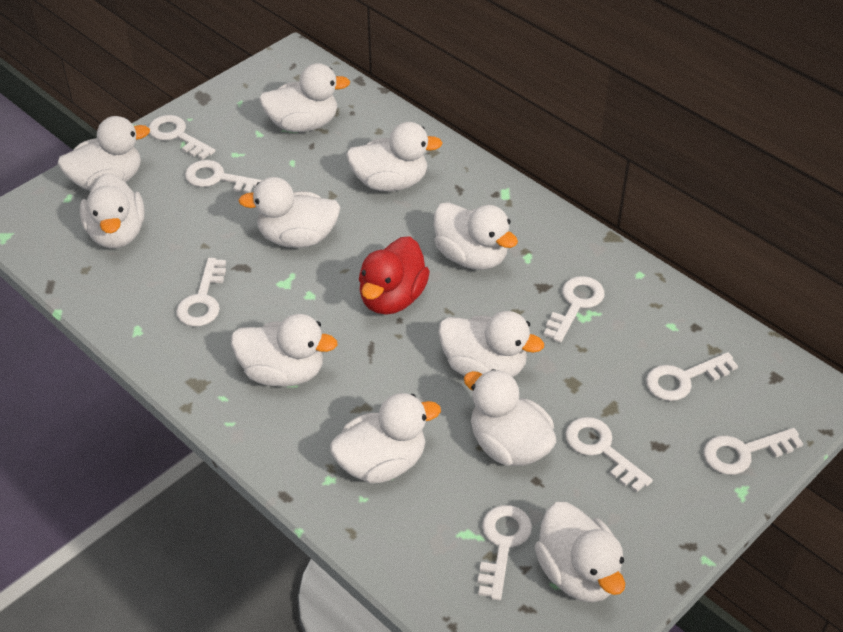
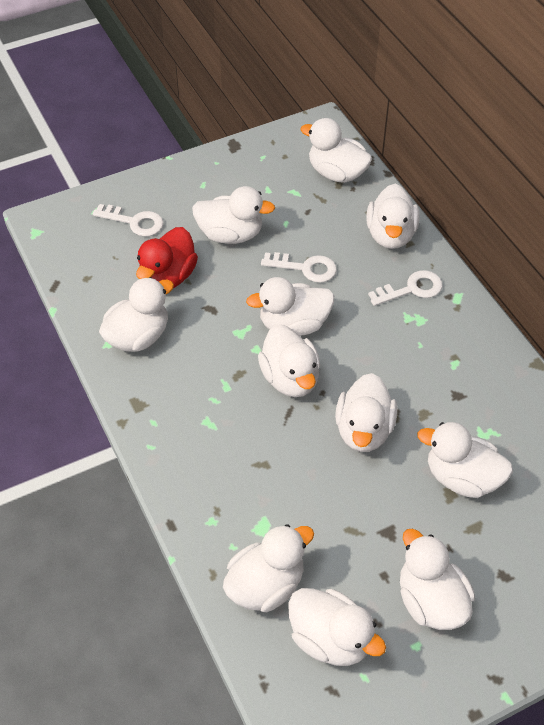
white key: 8 -> 3

